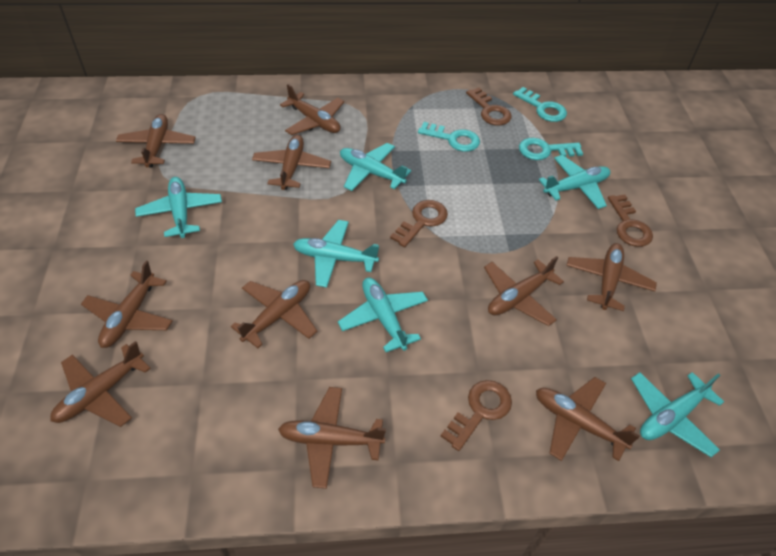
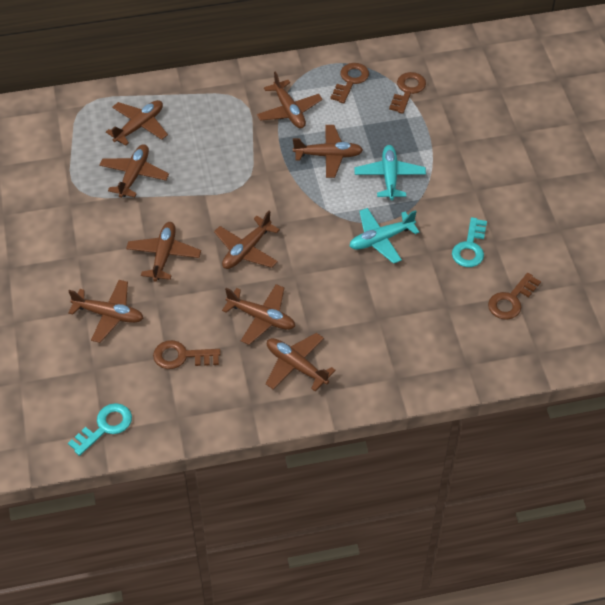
brown plane: 10 -> 9
turquoise key: 3 -> 2
turquoise plane: 6 -> 2

